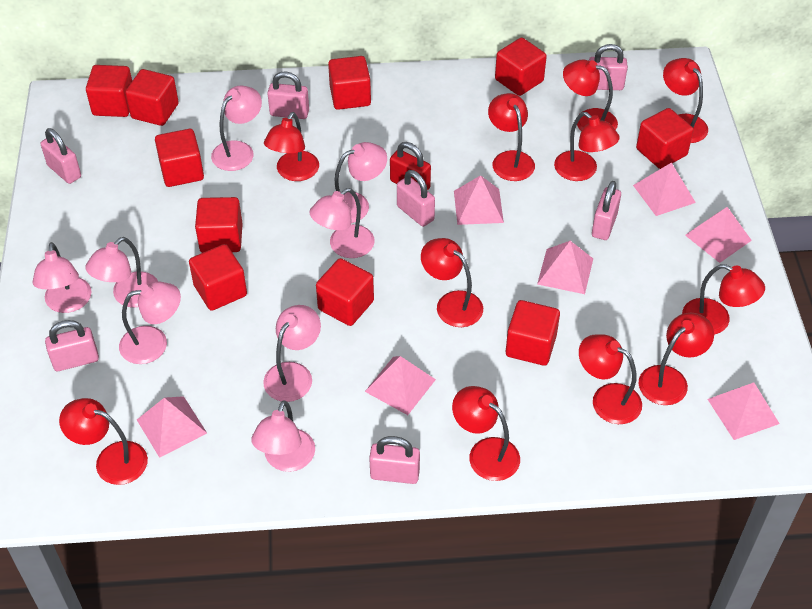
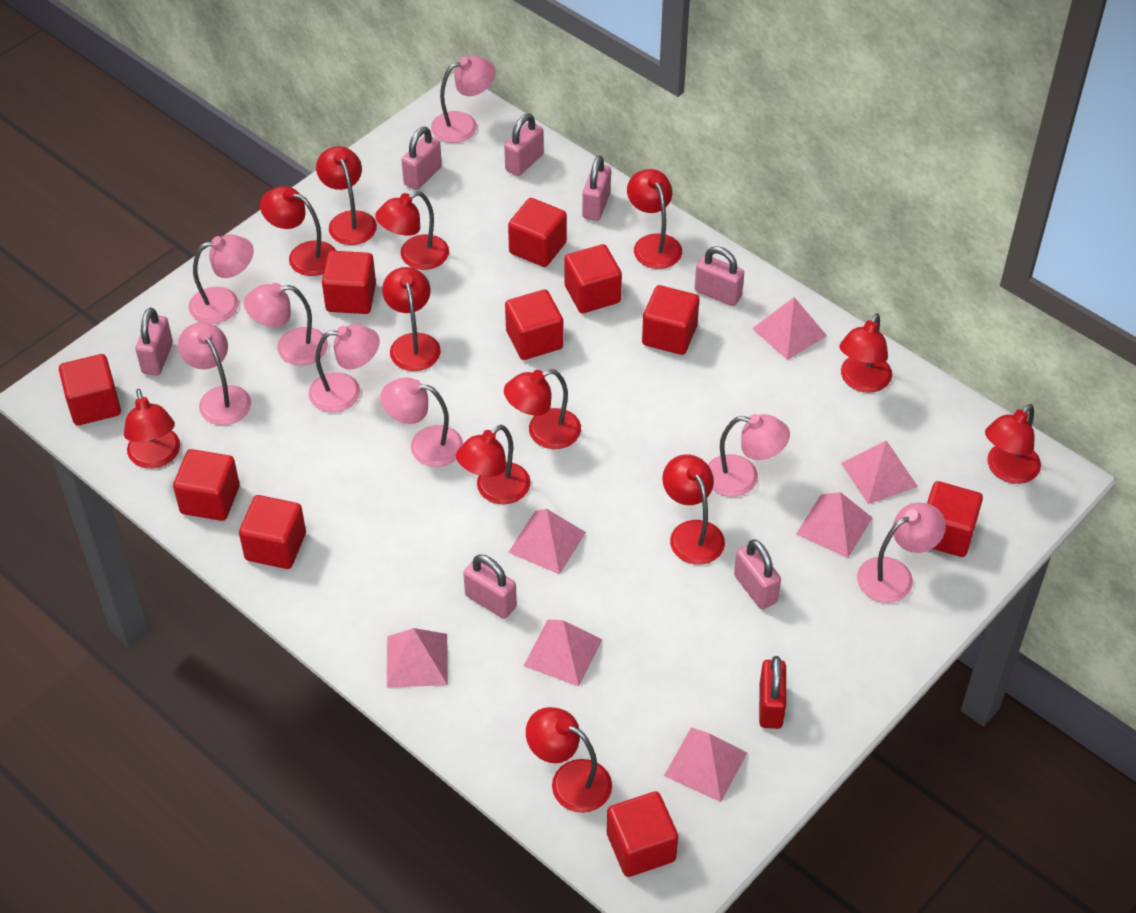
red lamp: 11 -> 12

